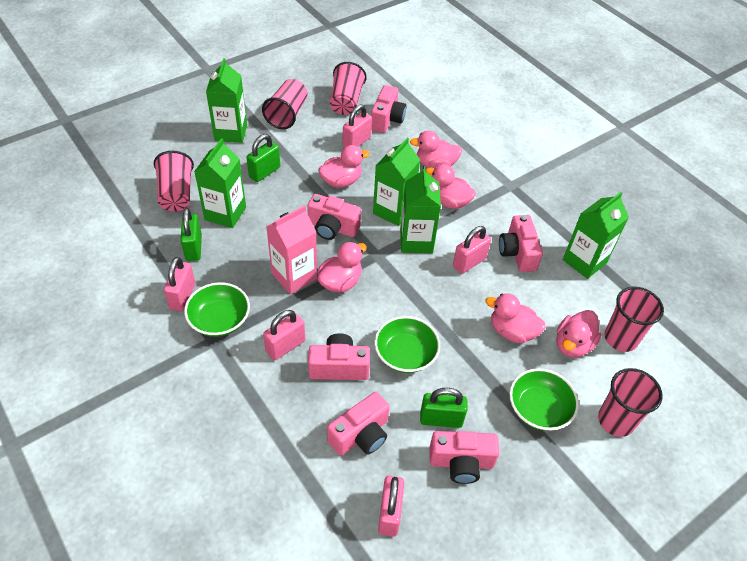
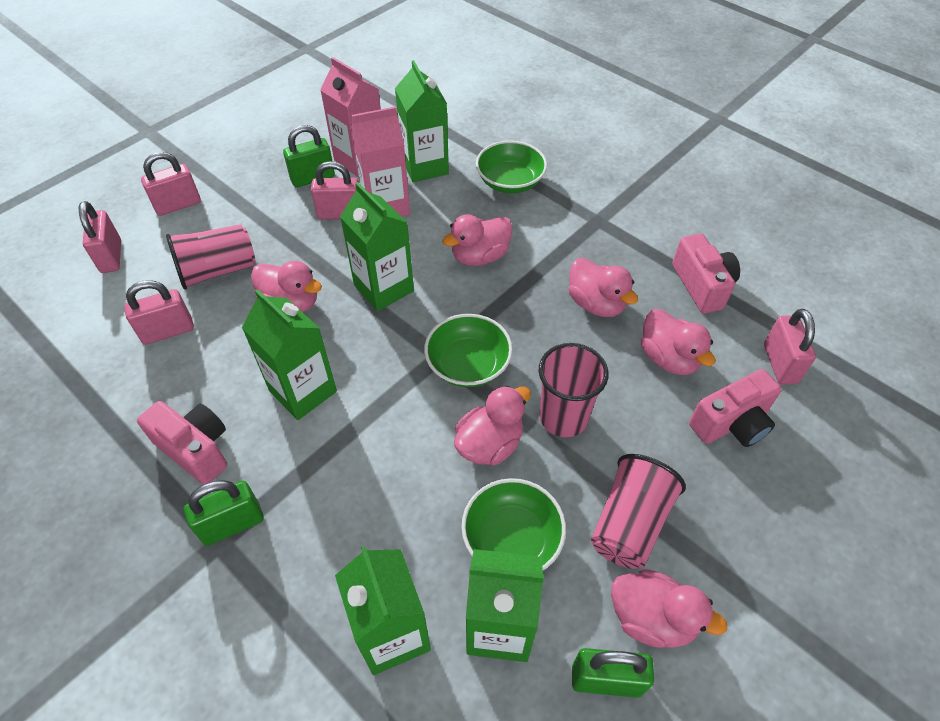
pink camera: 6 -> 3
pink carton: 1 -> 2
pink cup: 5 -> 3

